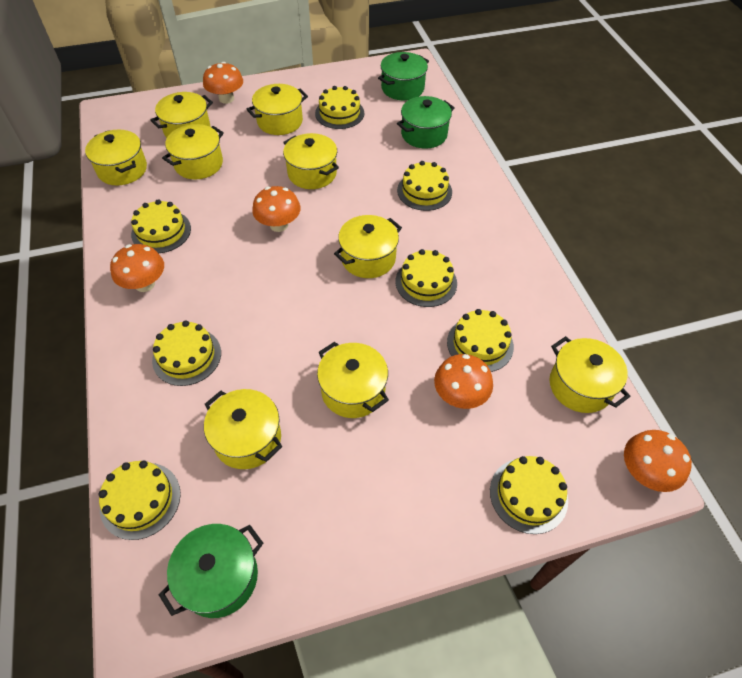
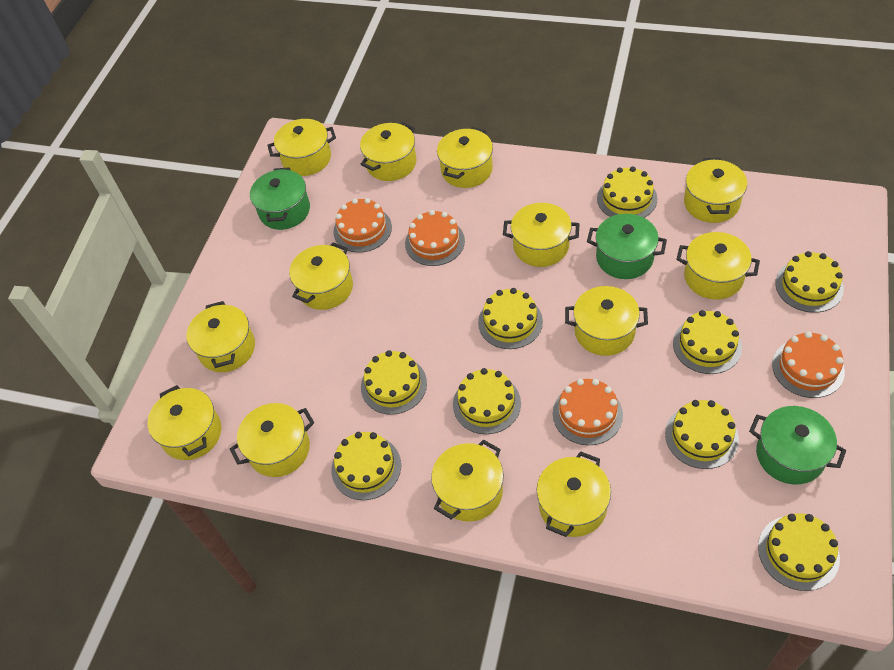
orange cake: 0 -> 4
orange mushroom: 5 -> 0
yellow cake: 8 -> 9
yellow pot: 9 -> 13

